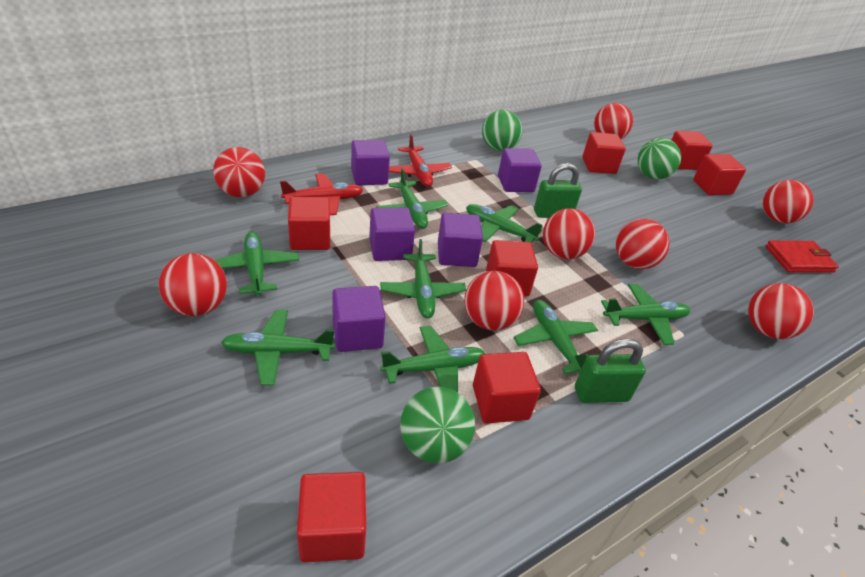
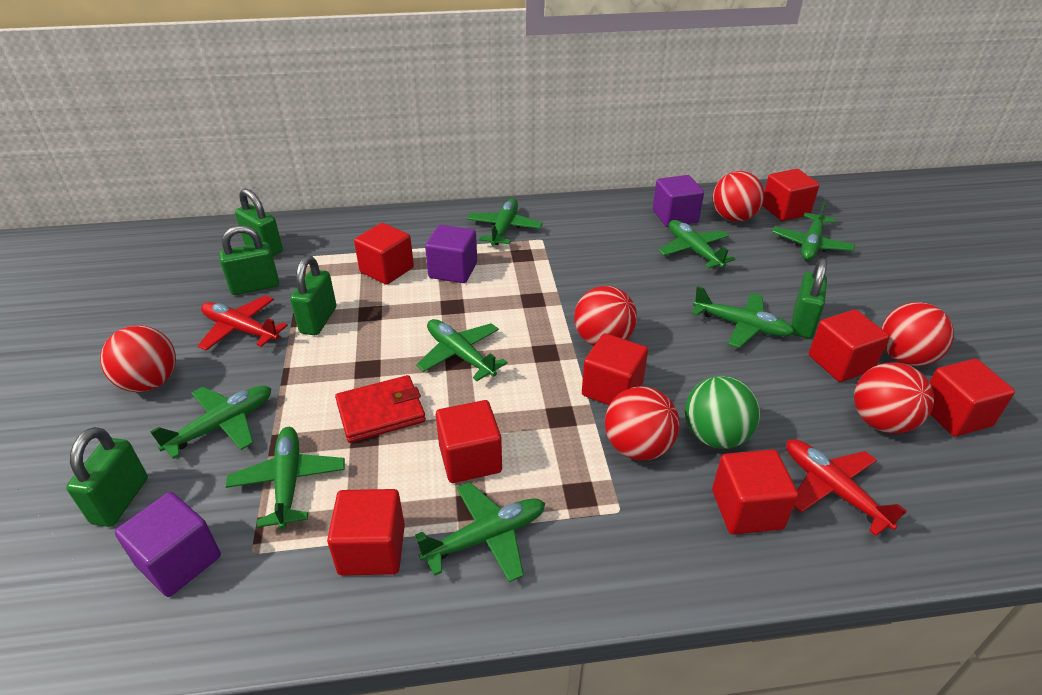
green ball: 3 -> 1
green padlock: 2 -> 5
purple cube: 5 -> 3
red ball: 8 -> 6
red cube: 7 -> 8

